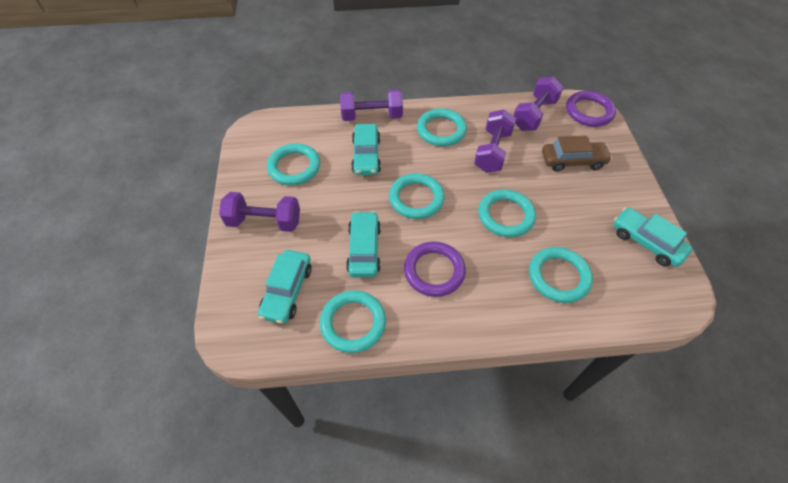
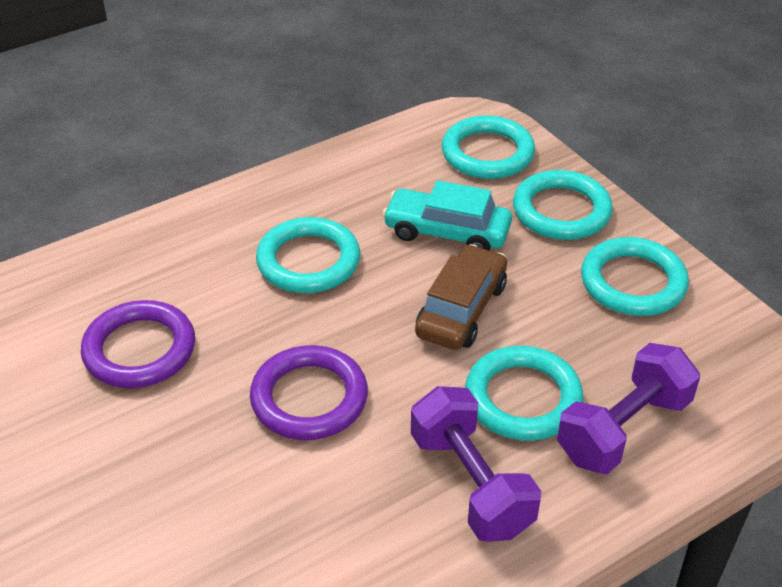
purple dumbbell: 4 -> 2
turquoise car: 4 -> 1
turquoise ring: 6 -> 5

